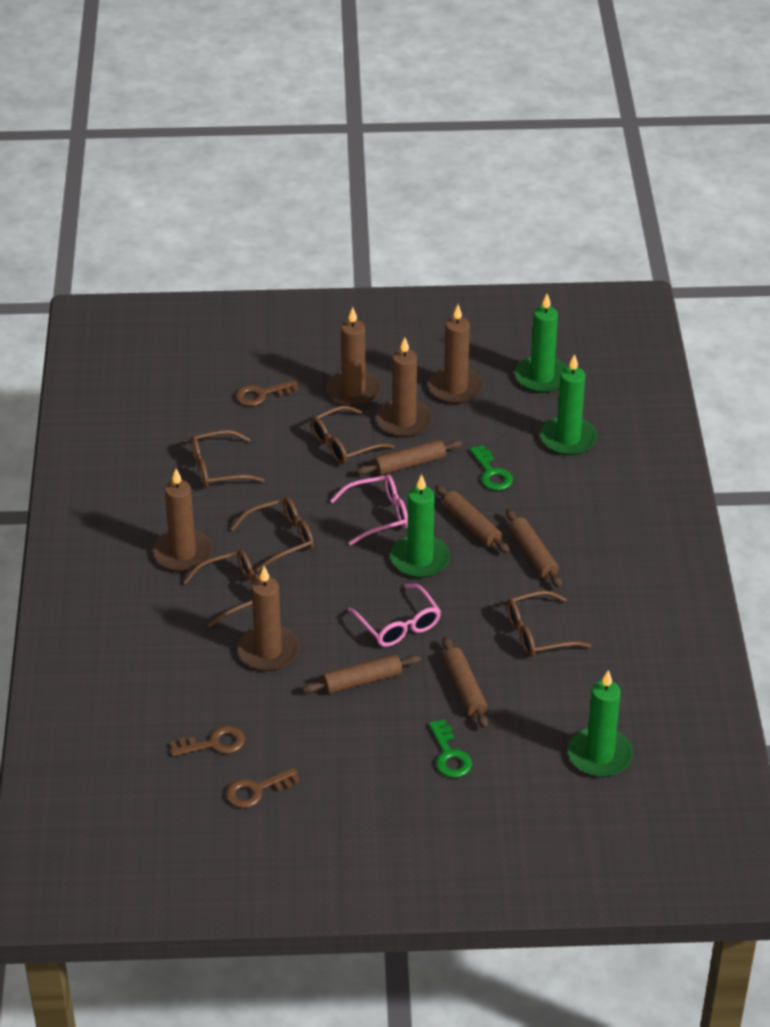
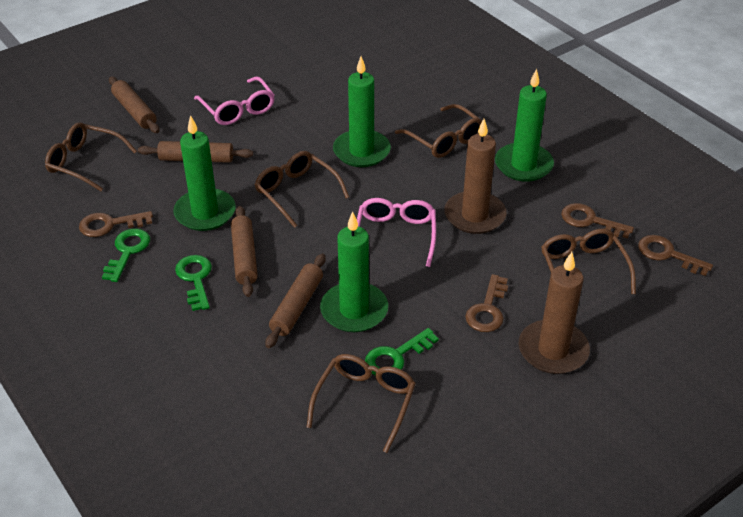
brown candle: 5 -> 2
brown key: 3 -> 4
brown rolling pin: 5 -> 4
green key: 2 -> 3

